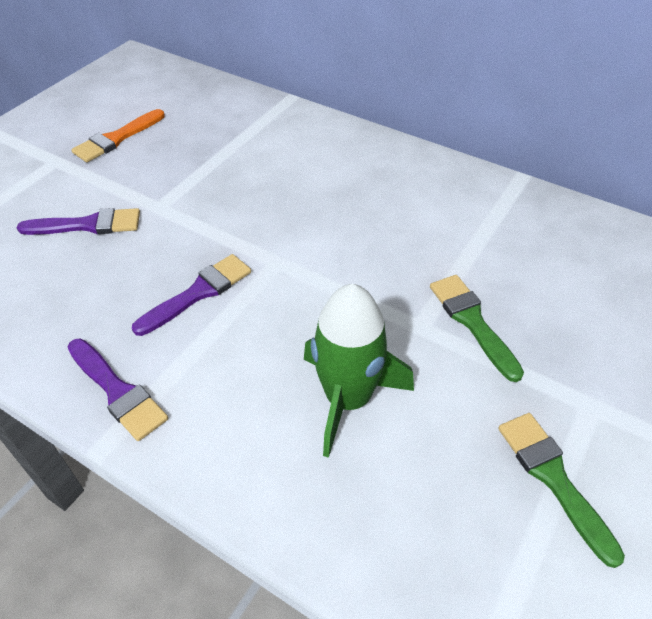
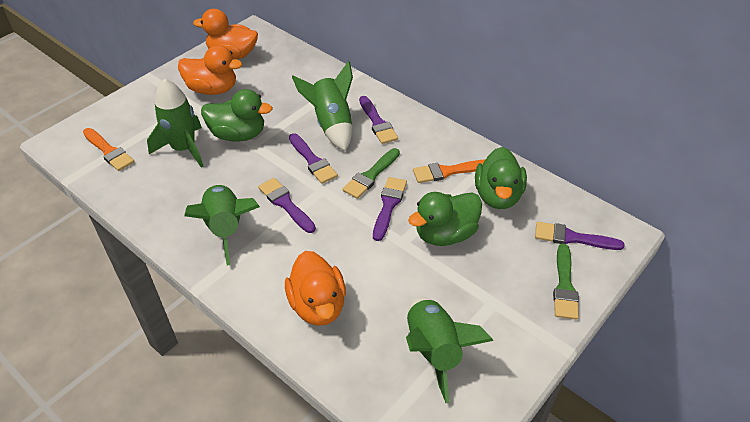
green duck: 0 -> 3
green rocket: 1 -> 4
orange brush: 1 -> 2
orange duck: 0 -> 3
purple brush: 3 -> 5

